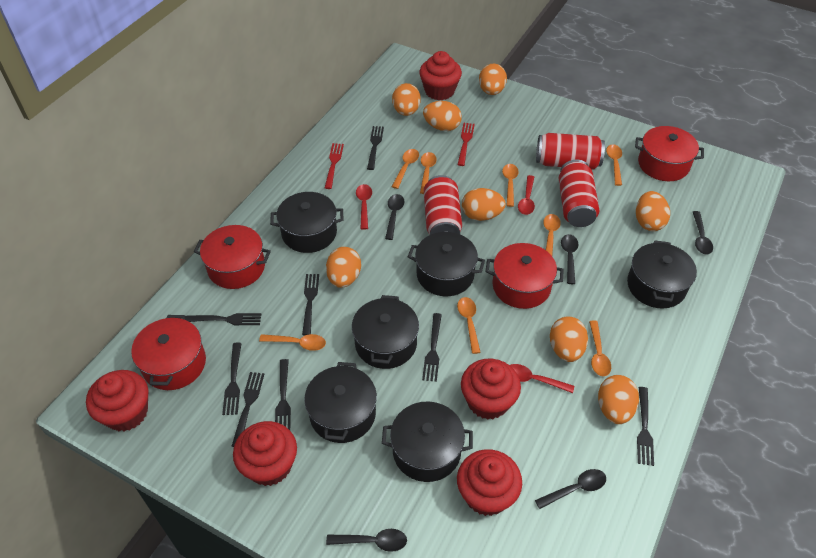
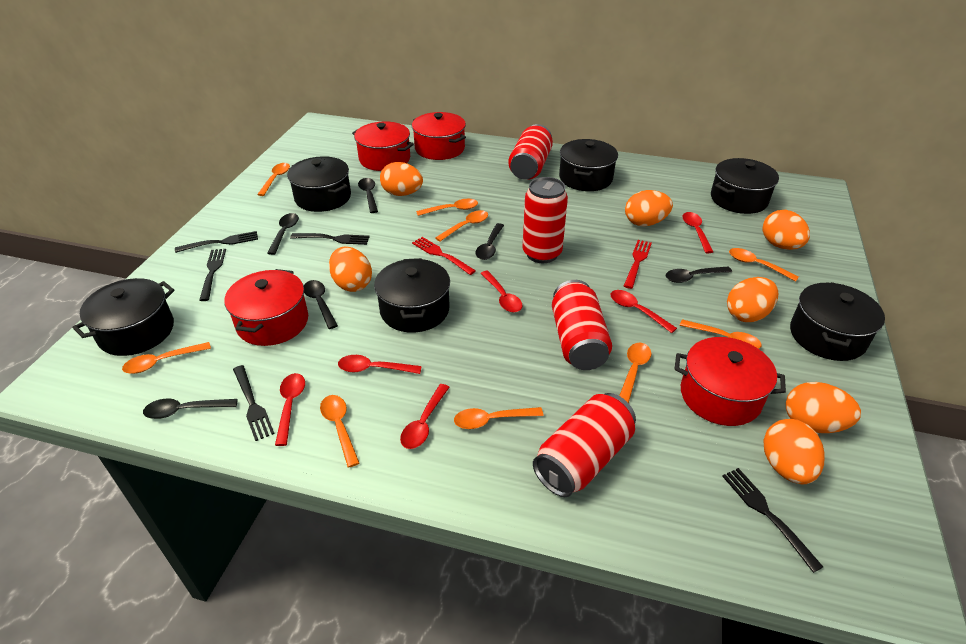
black fork: 8 -> 5
black spoon: 5 -> 6
orange egg: 8 -> 7
orange spoon: 8 -> 9
red can: 3 -> 4
red cupcake: 5 -> 0
red spoon: 3 -> 6

